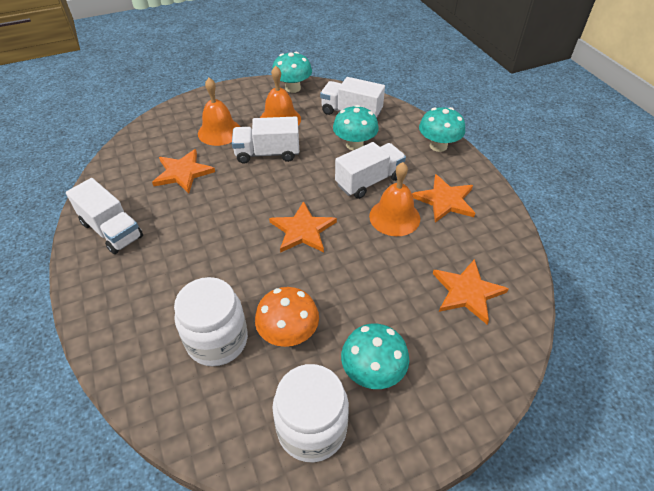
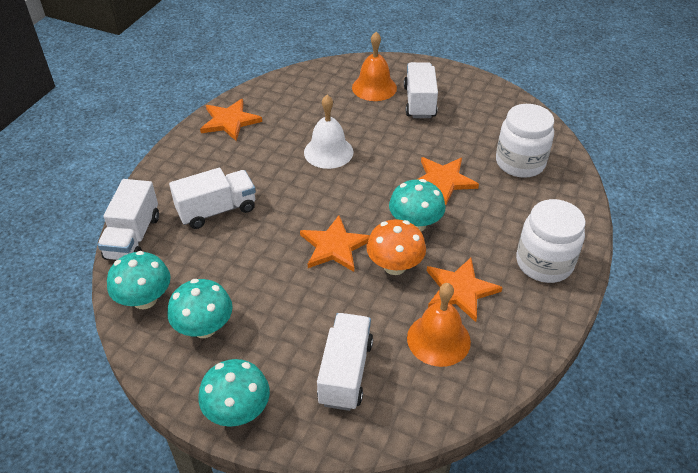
orange bell: 3 -> 2
white bell: 0 -> 1

